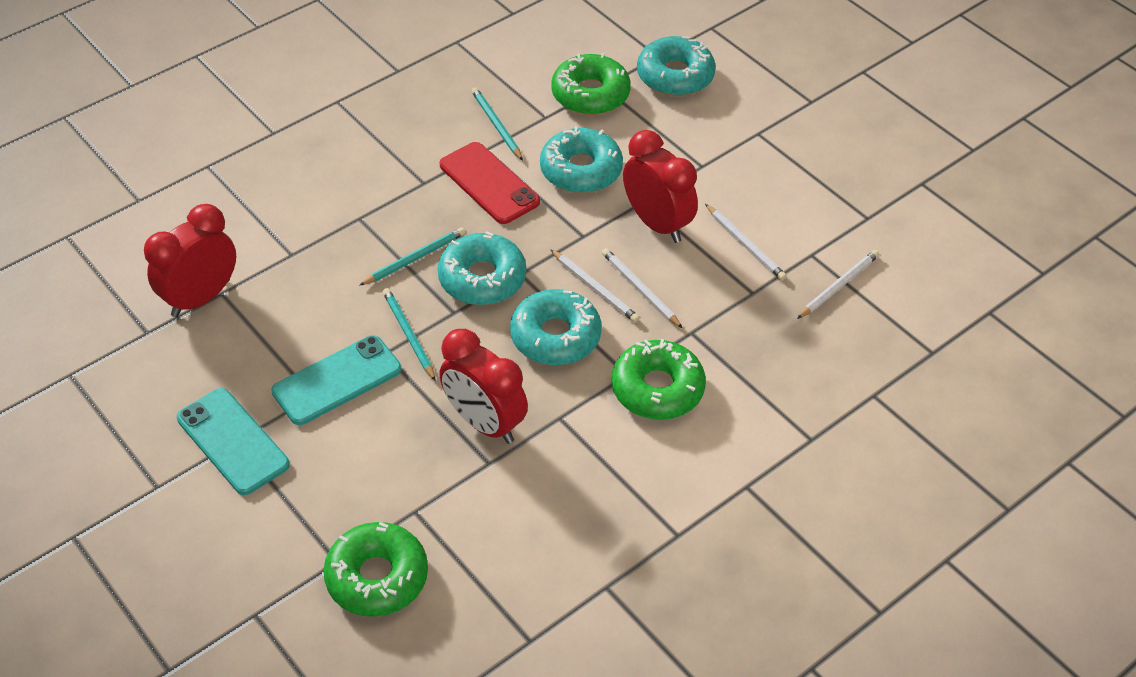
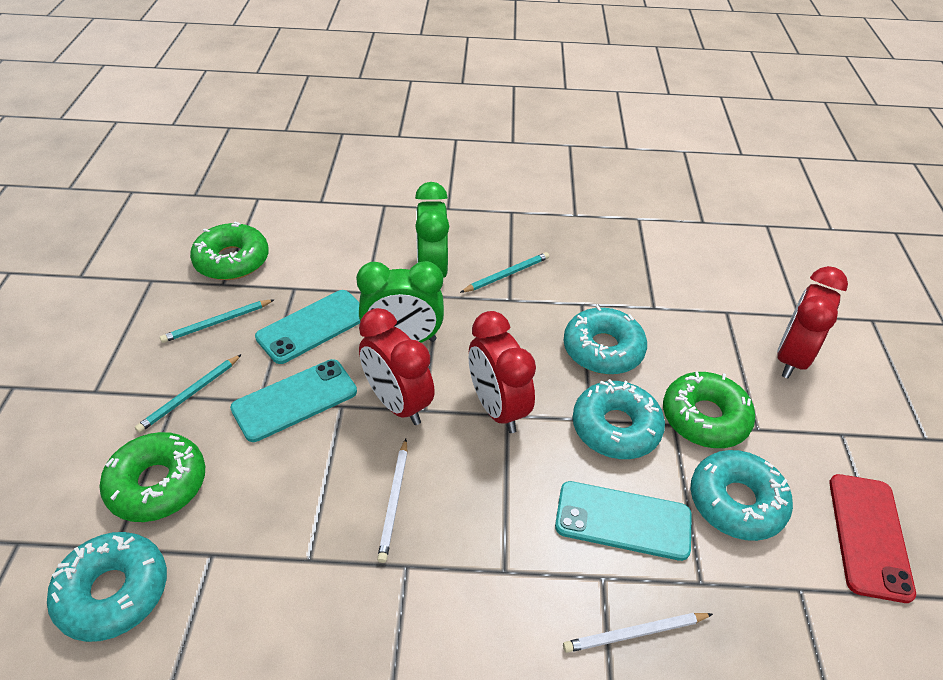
green clock: 0 -> 2
turquoise phone: 2 -> 3
white pencil: 4 -> 2

